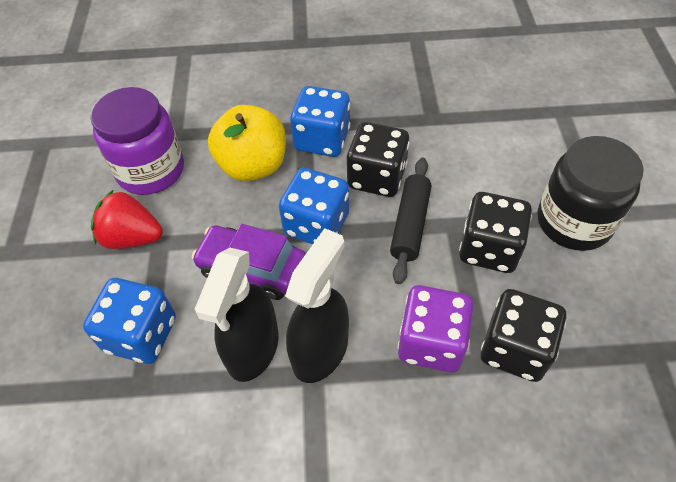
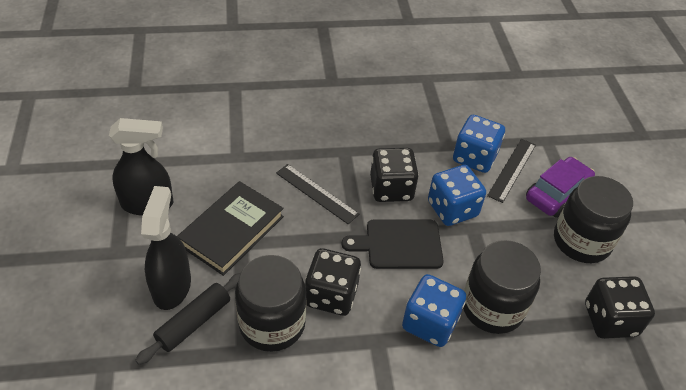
black book: 0 -> 1
black cutting board: 0 -> 1
black jar: 1 -> 3
black ruler: 0 -> 2
purple dice: 1 -> 0
purple jar: 1 -> 0
red strawberry: 1 -> 0
yellow apple: 1 -> 0

